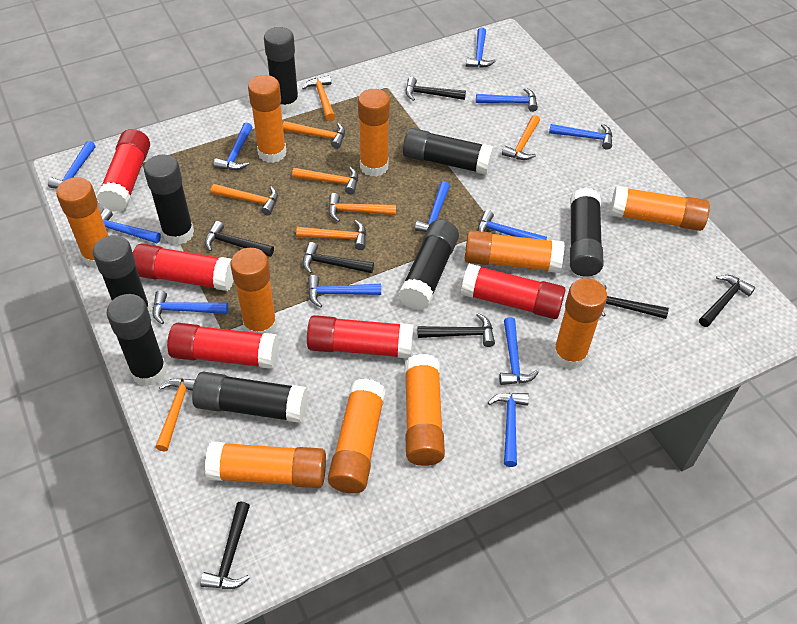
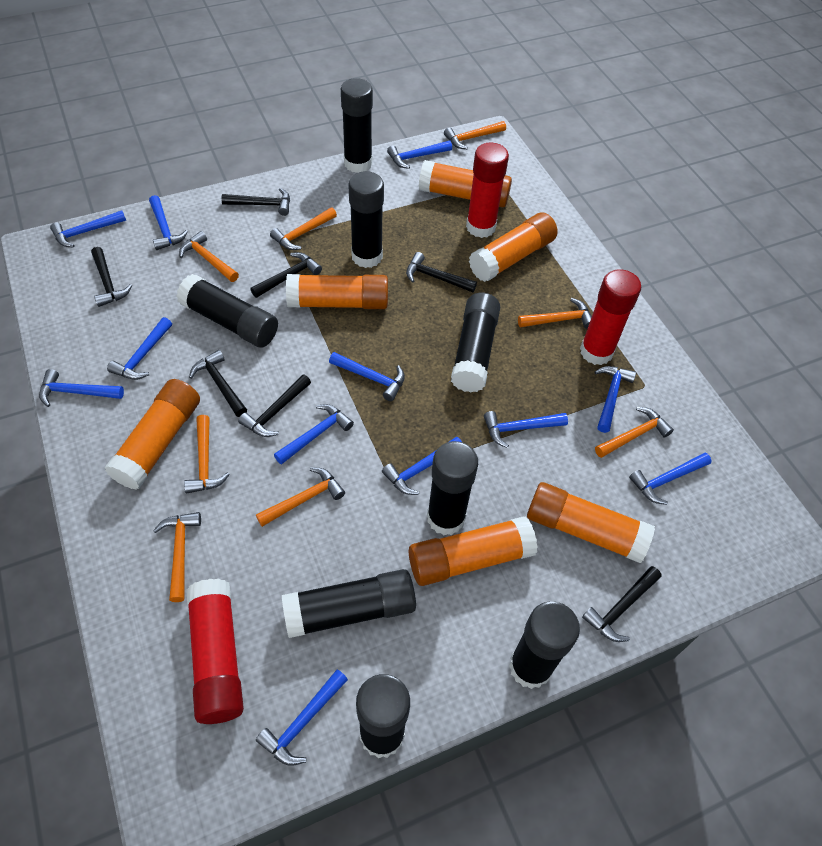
orange glue stick: 10 -> 6
red glue stick: 5 -> 3

